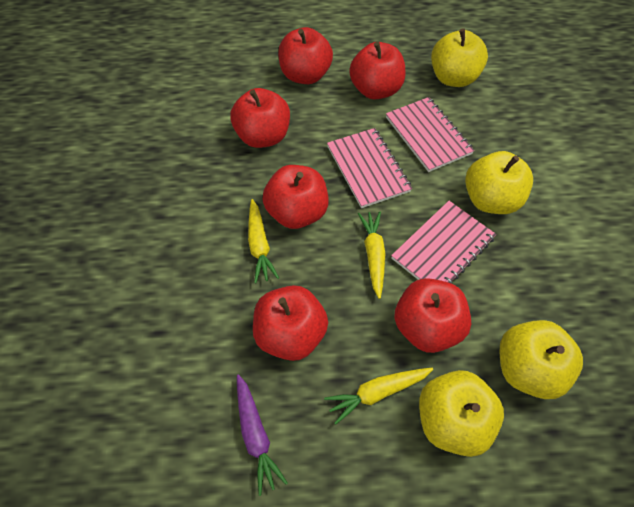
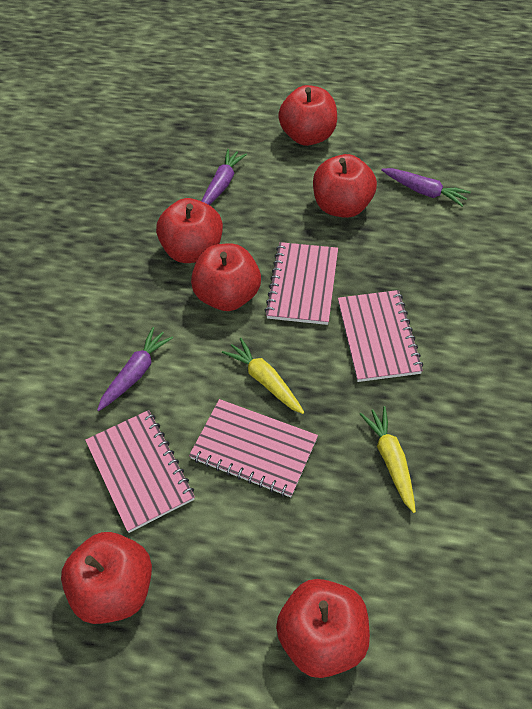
pink notebook: 3 -> 4
purple carrot: 1 -> 3
yellow apple: 4 -> 0
yellow carrot: 3 -> 2

